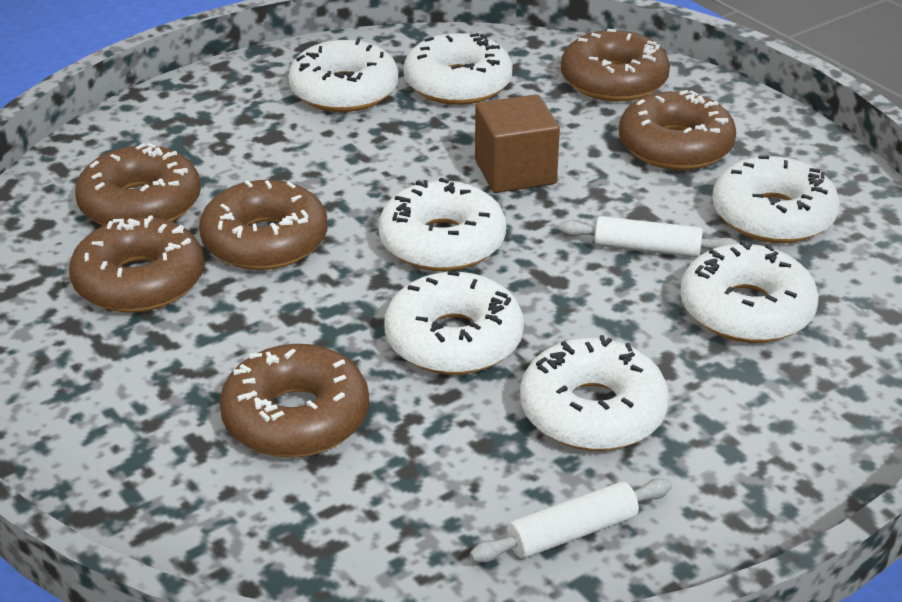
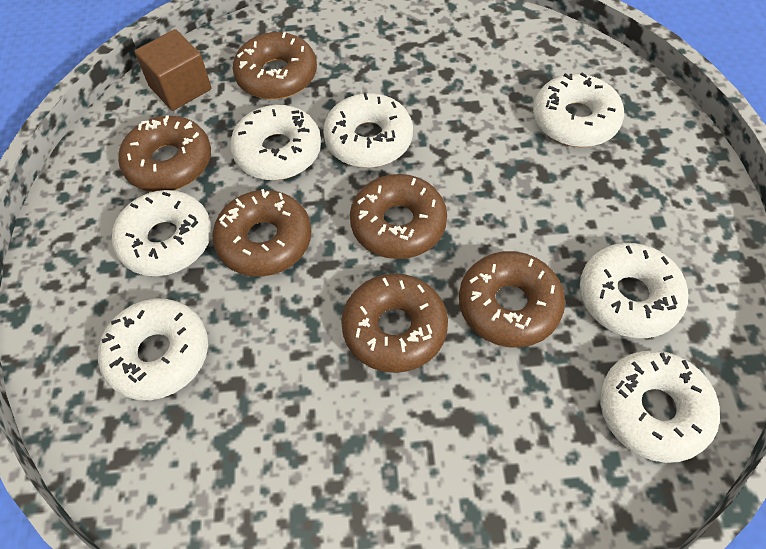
white rolling pin: 2 -> 0

